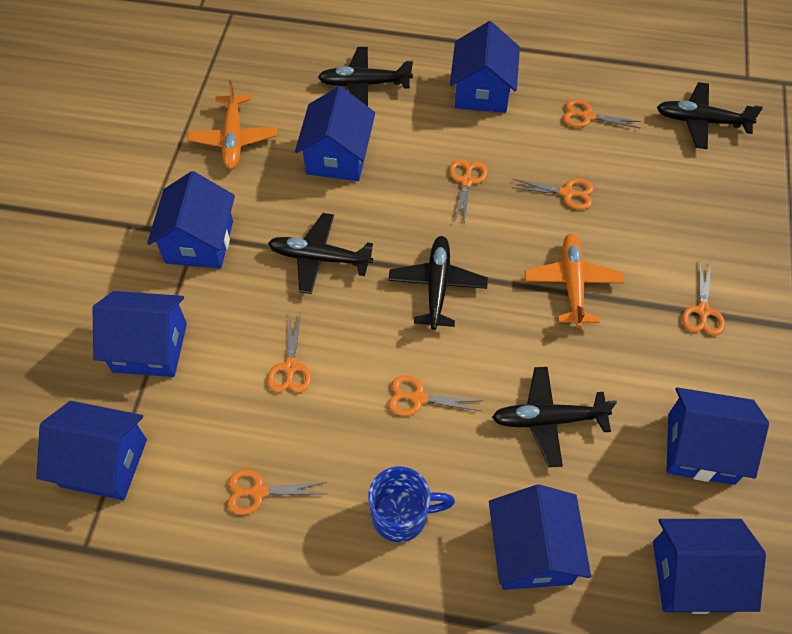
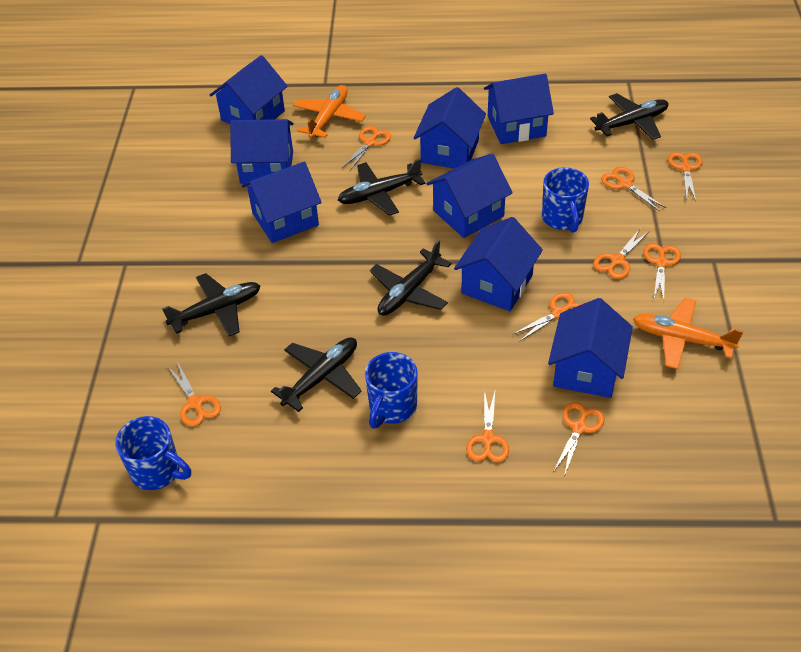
blue mug: 1 -> 3
orange scissors: 7 -> 9

